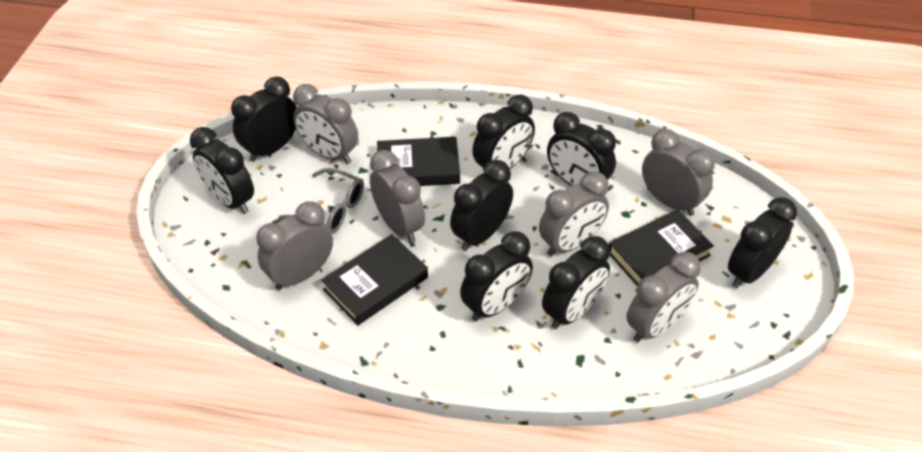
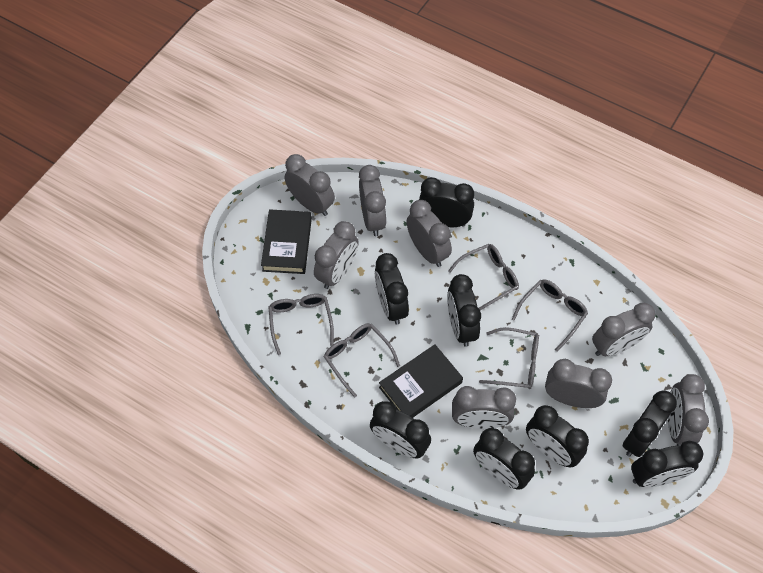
black book: 3 -> 2
grey clock: 6 -> 8
grey glasses: 1 -> 5

